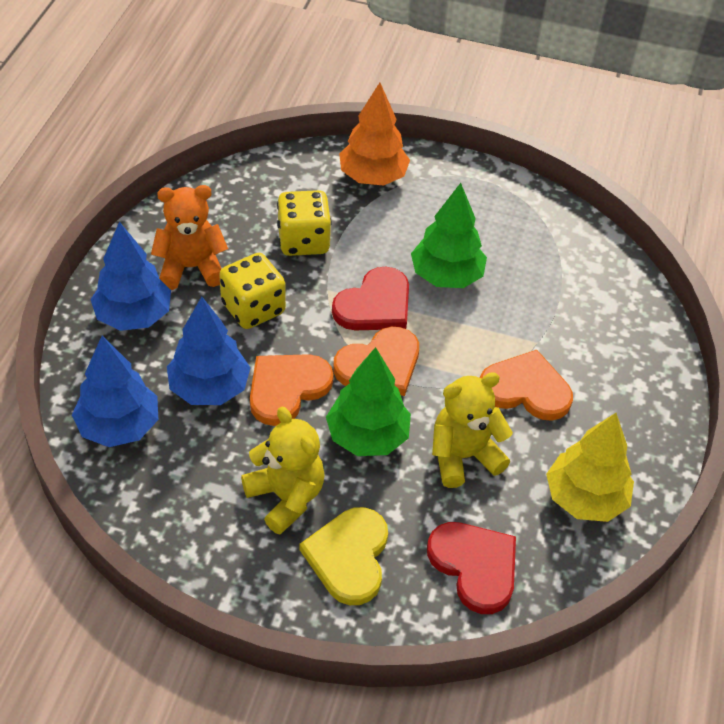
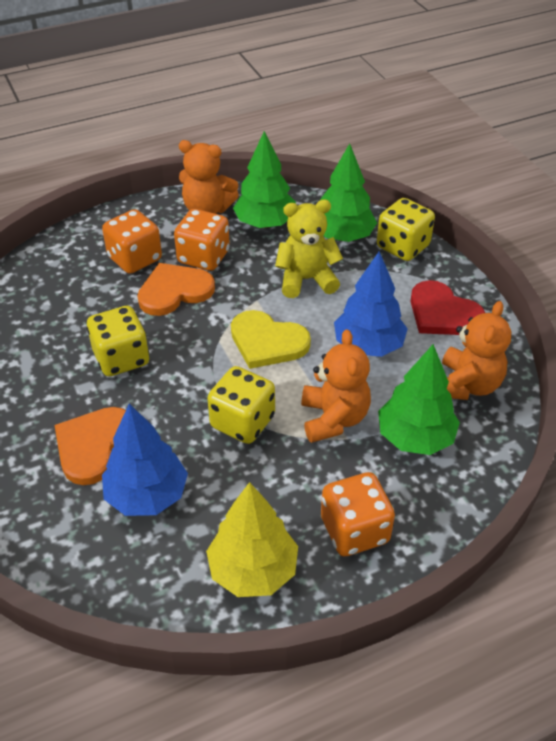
blue tree: 3 -> 2
green tree: 2 -> 3
orange dice: 0 -> 3
orange heart: 3 -> 2
orange teddy bear: 1 -> 3
orange tree: 1 -> 0
red heart: 2 -> 1
yellow dice: 2 -> 3
yellow teddy bear: 2 -> 1

